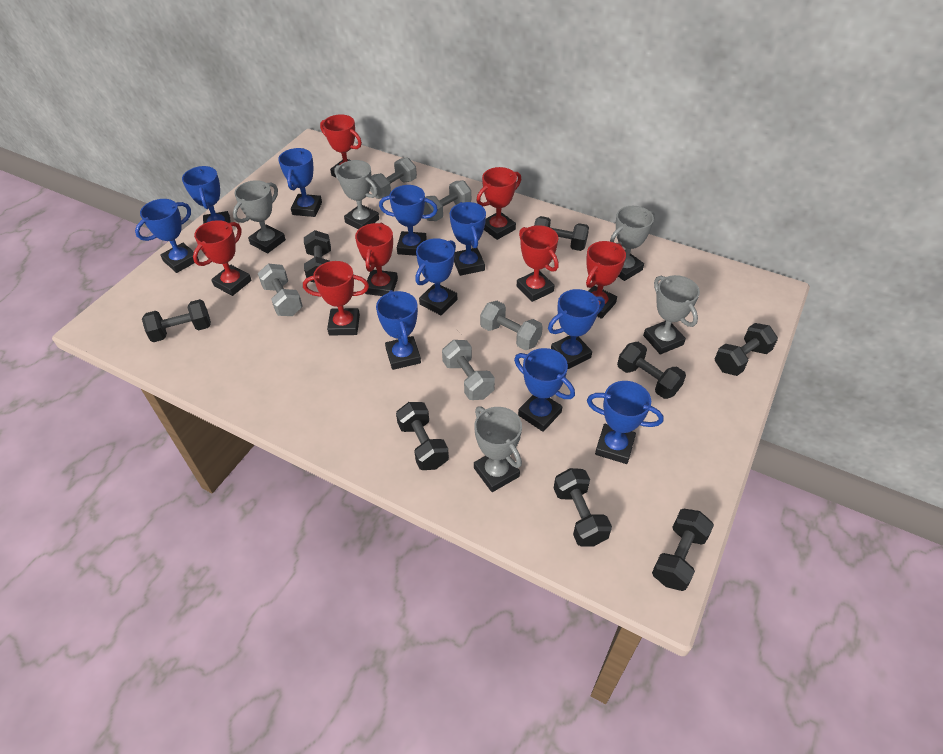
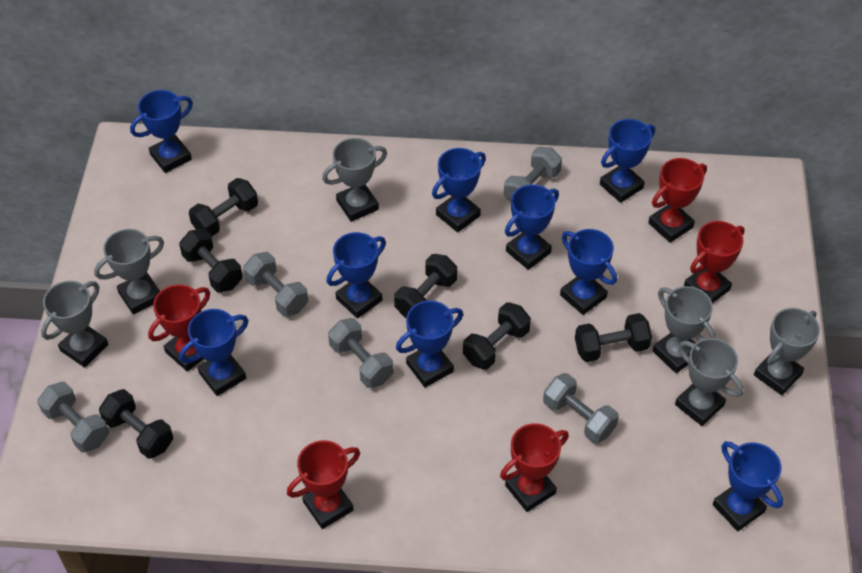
black dumbbell: 8 -> 6
blue trophy: 10 -> 9
grey trophy: 5 -> 6
red trophy: 7 -> 5

